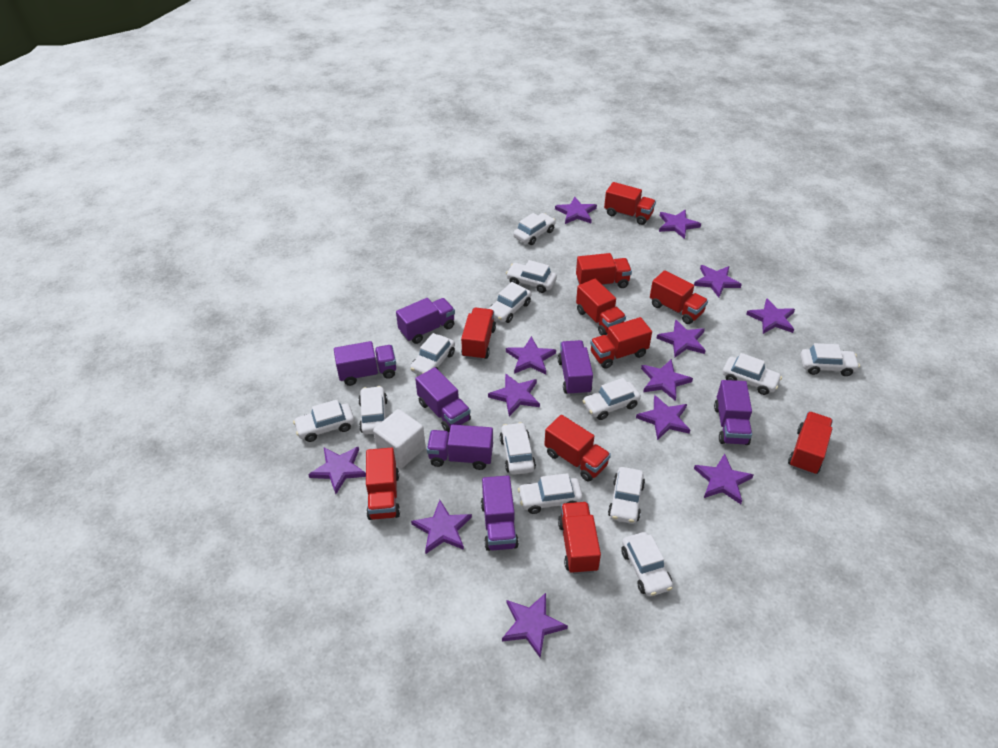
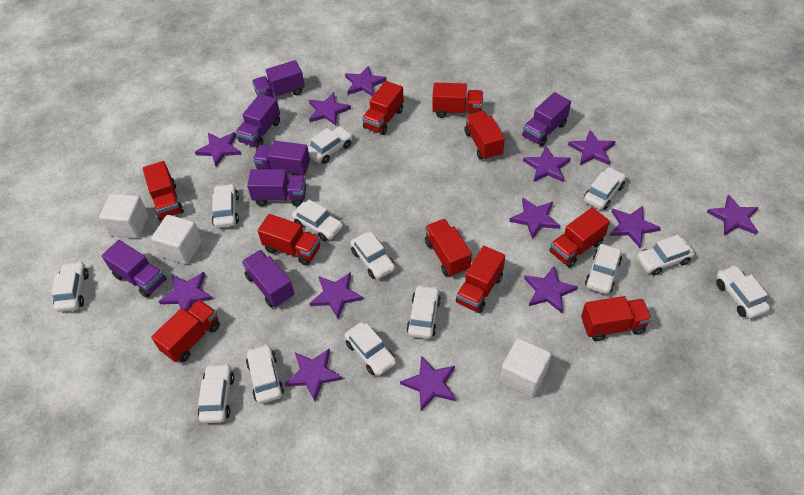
white cube: 1 -> 3

